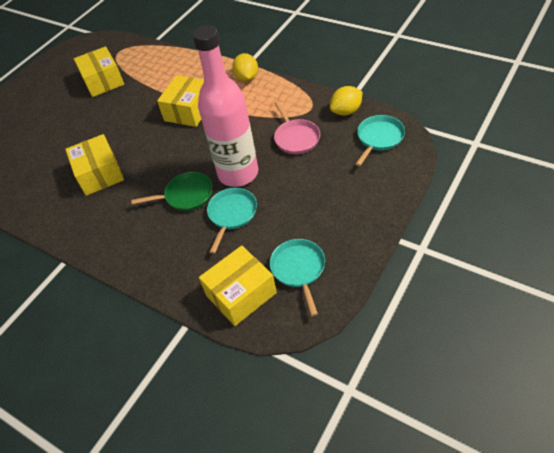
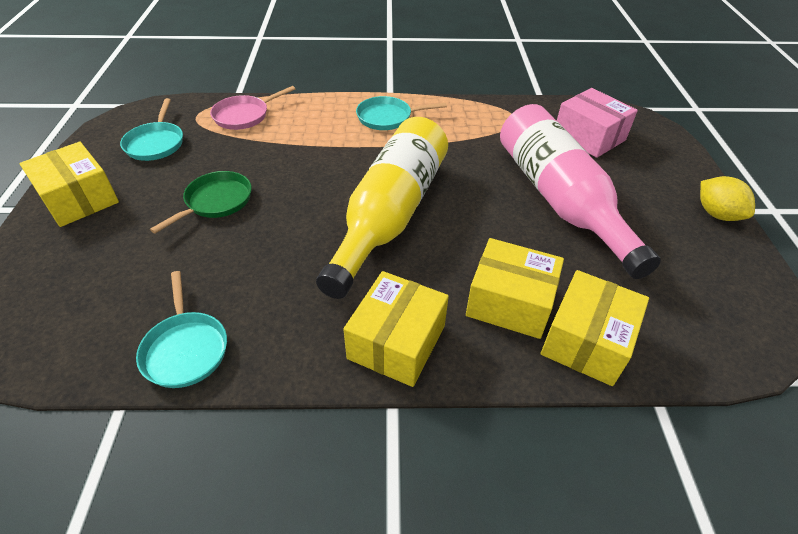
pink box: 0 -> 1
yellow bottle: 0 -> 1
yellow lemon: 2 -> 1

